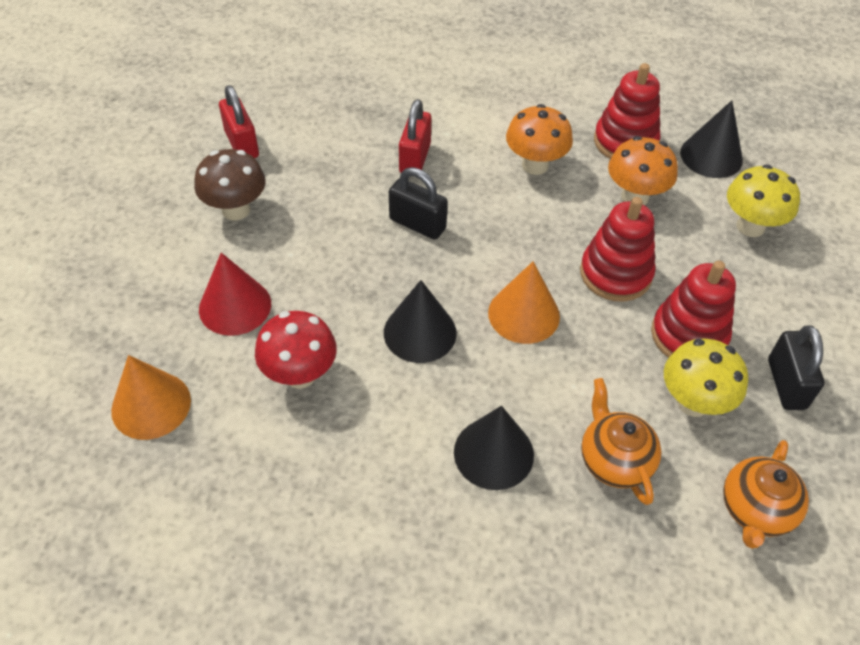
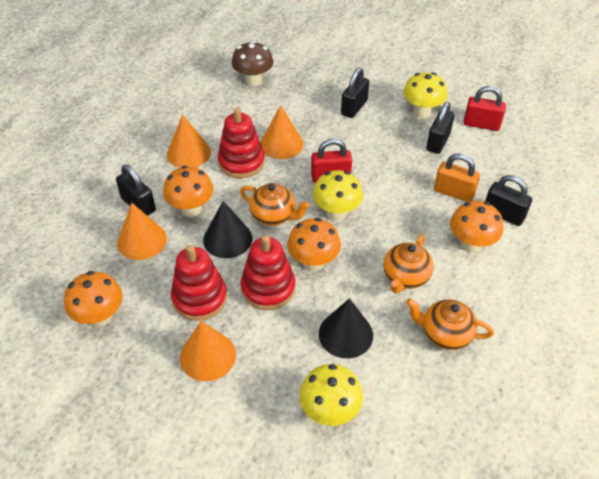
black cone: 3 -> 2
black padlock: 2 -> 4
orange cone: 2 -> 4
orange mushroom: 2 -> 4
orange padlock: 0 -> 1
orange teapot: 2 -> 3
red cone: 1 -> 0
red mushroom: 1 -> 0
yellow mushroom: 2 -> 3

